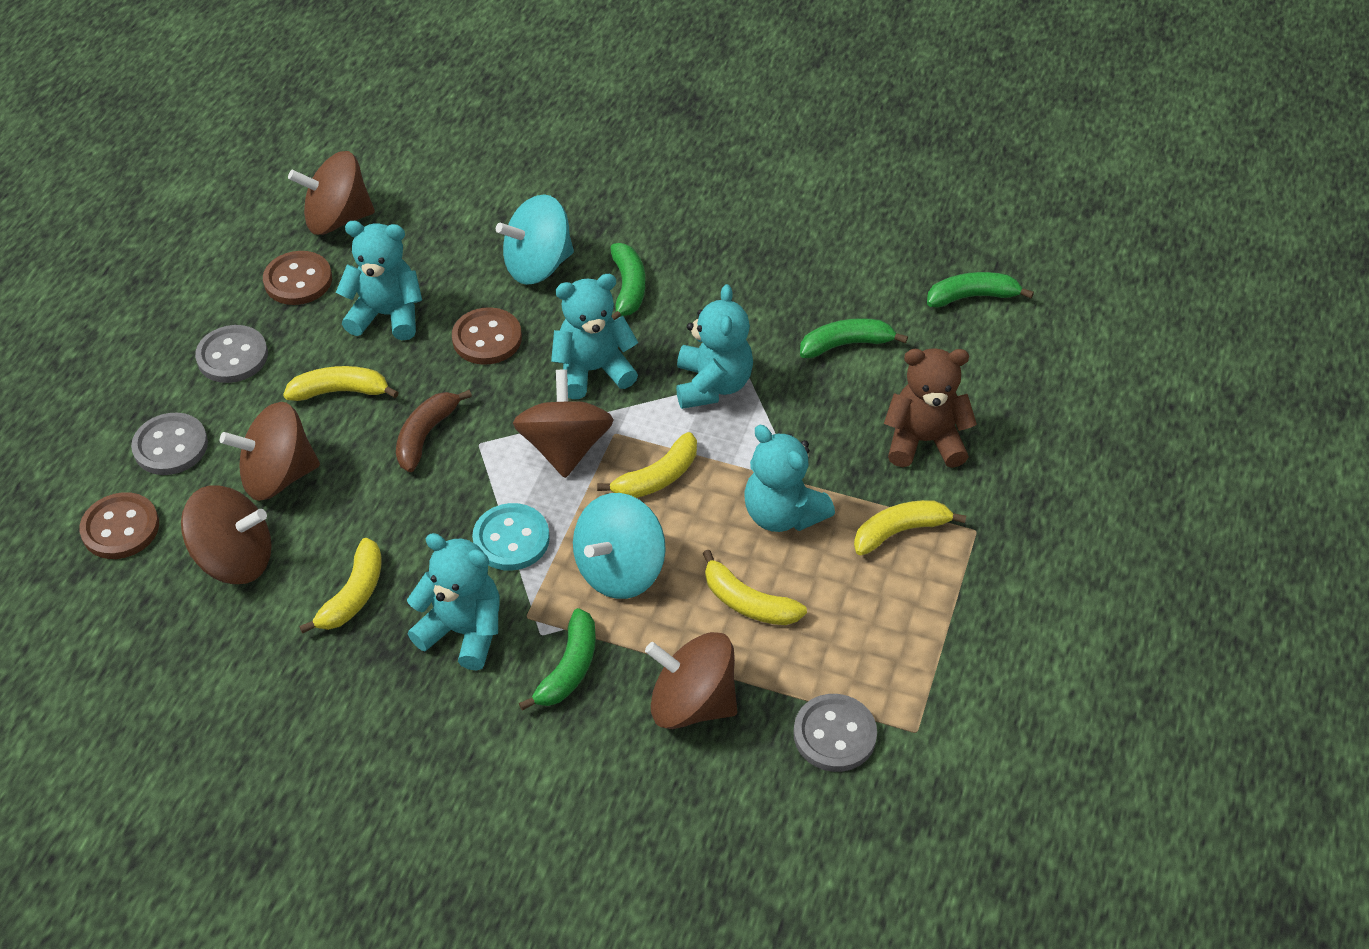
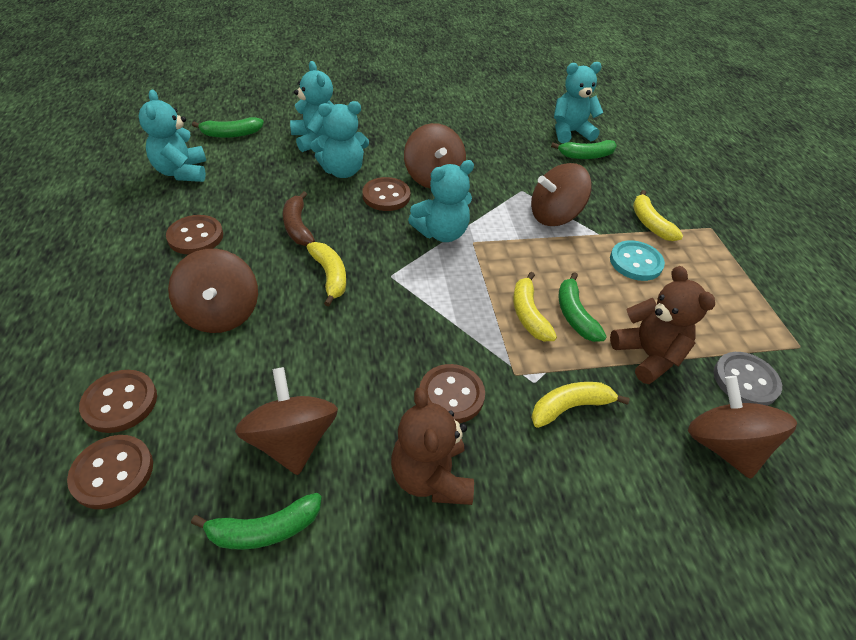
brown button: 3 -> 5
brown teddy bear: 1 -> 2
grey button: 3 -> 1
turquoise spinning top: 2 -> 0
yellow banana: 5 -> 4

